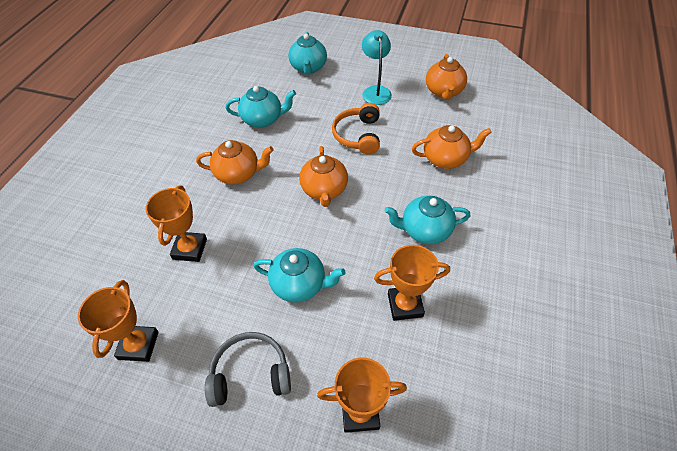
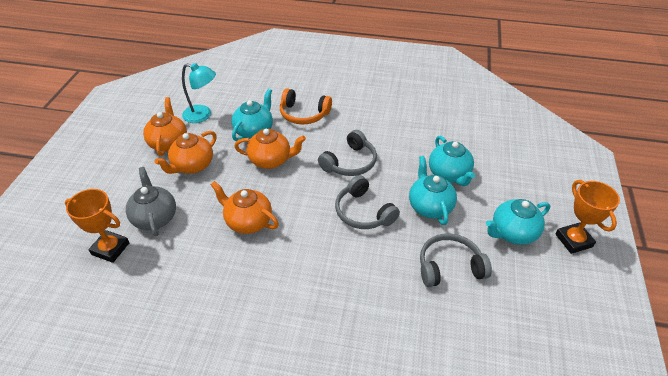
grey headphones: 1 -> 3
grey teapot: 0 -> 1
orange trophy: 4 -> 2

